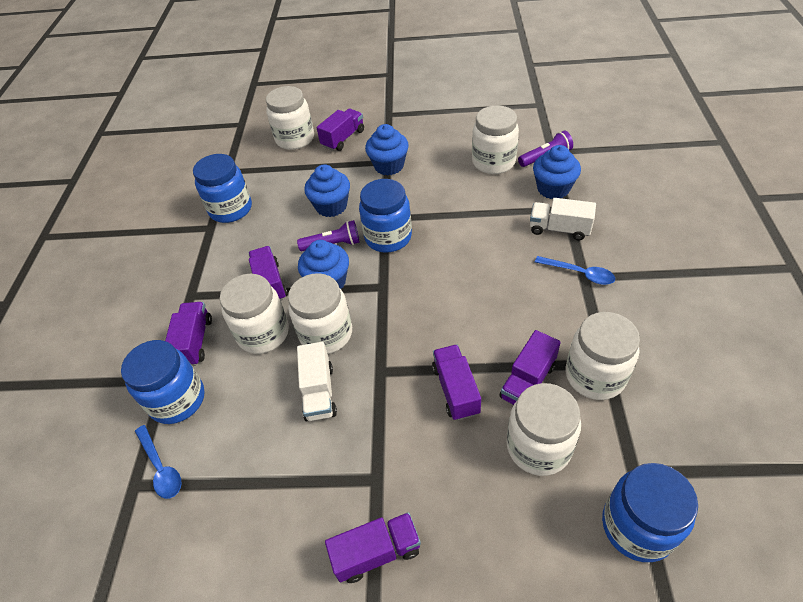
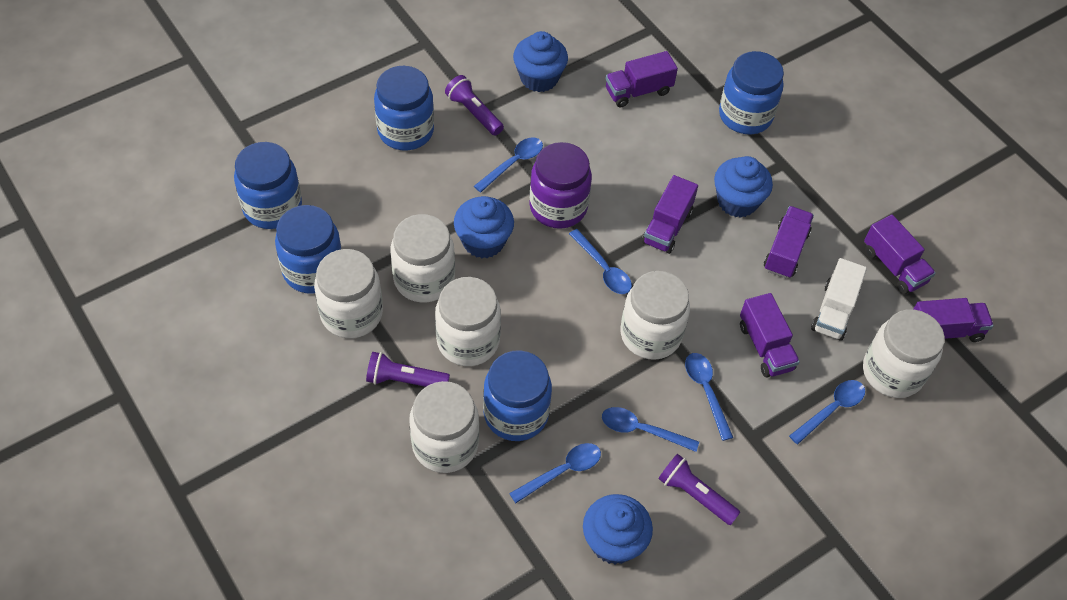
blue jar: 4 -> 5
blue spoon: 2 -> 6
purple flashlight: 2 -> 3
purple jar: 0 -> 1
white truck: 2 -> 1

